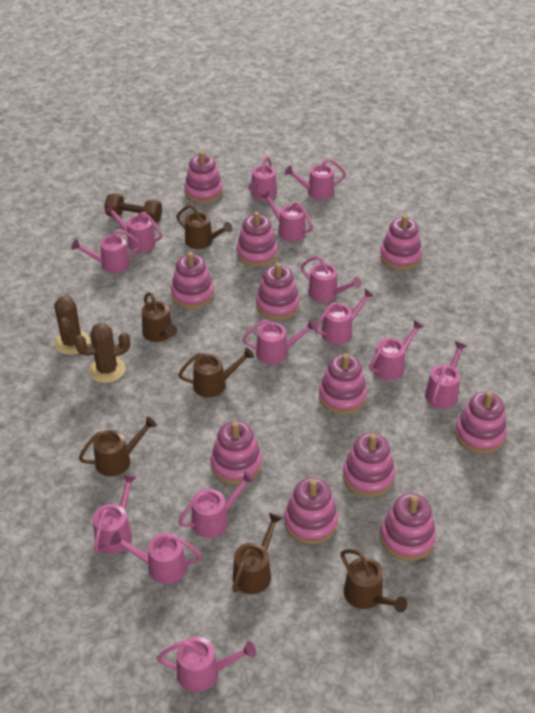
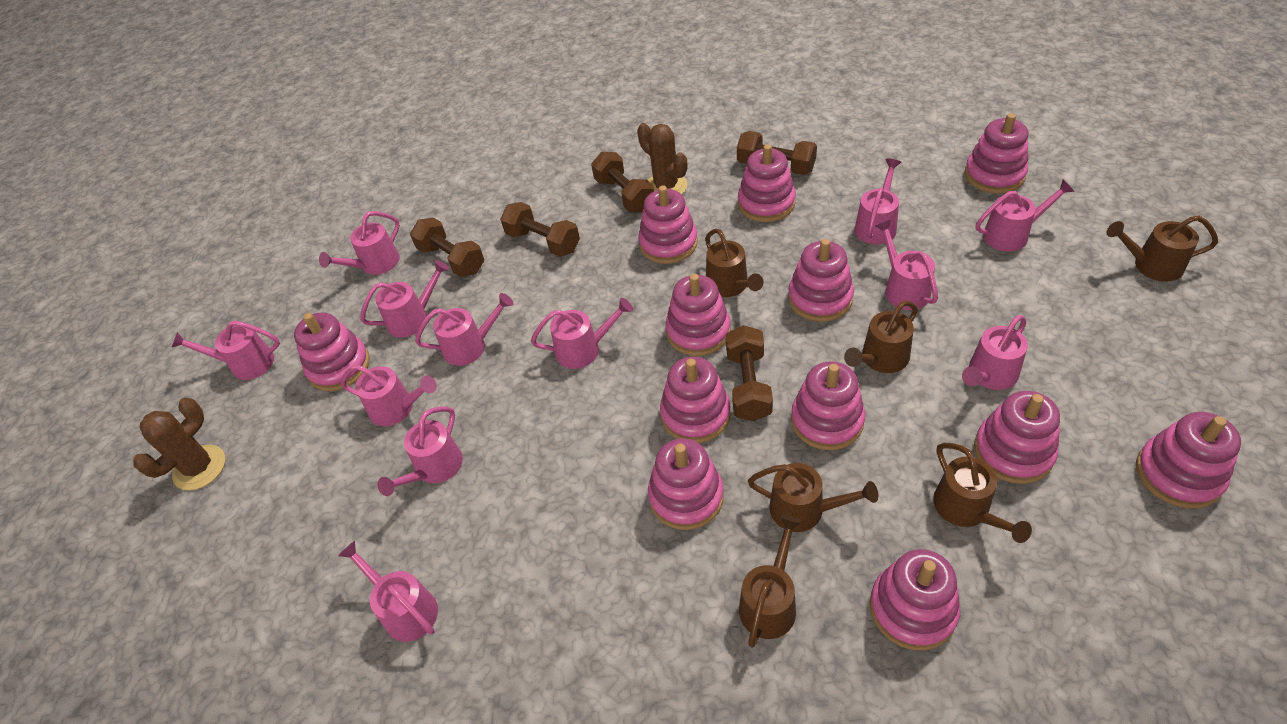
brown dumbbell: 1 -> 5
pink stacking toy: 11 -> 12
pink watering can: 14 -> 12

